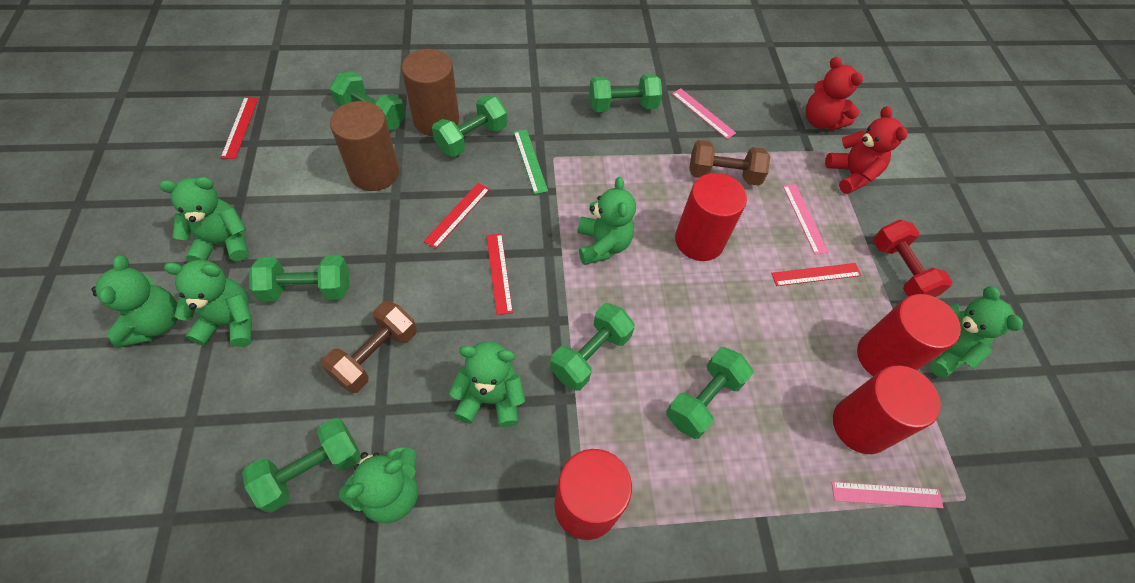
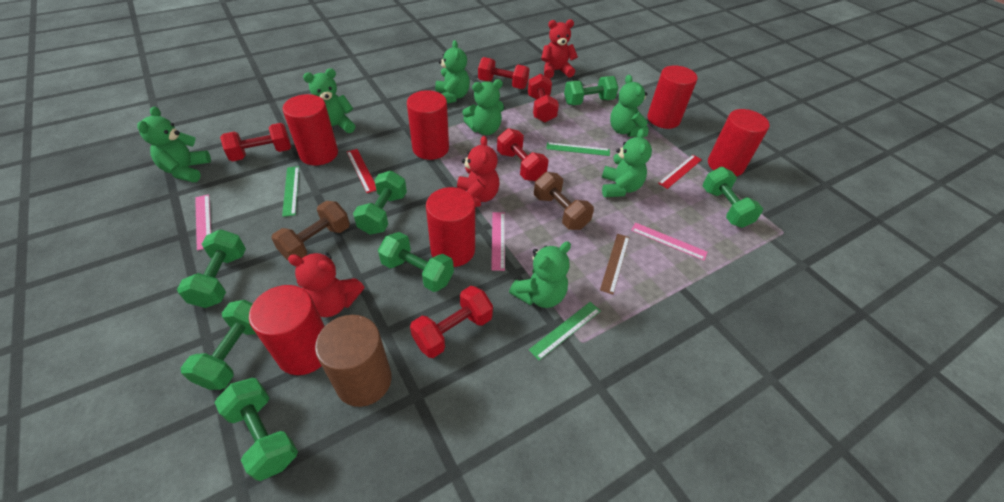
brown cylinder: 2 -> 1
brown ruler: 0 -> 1
green ruler: 1 -> 3
red cylinder: 4 -> 6
red dumbbell: 1 -> 5
red ruler: 4 -> 2
red teddy bear: 2 -> 3

